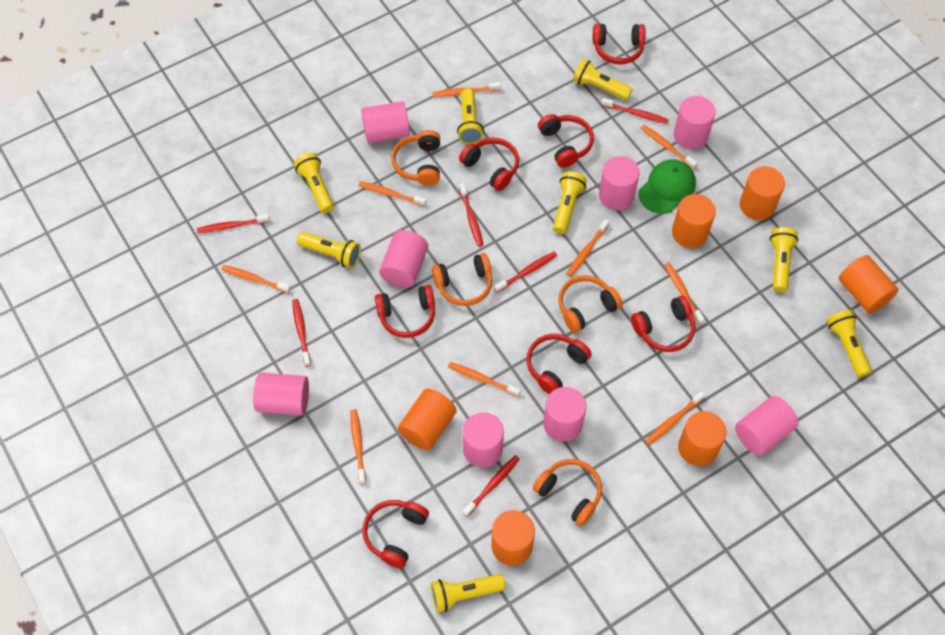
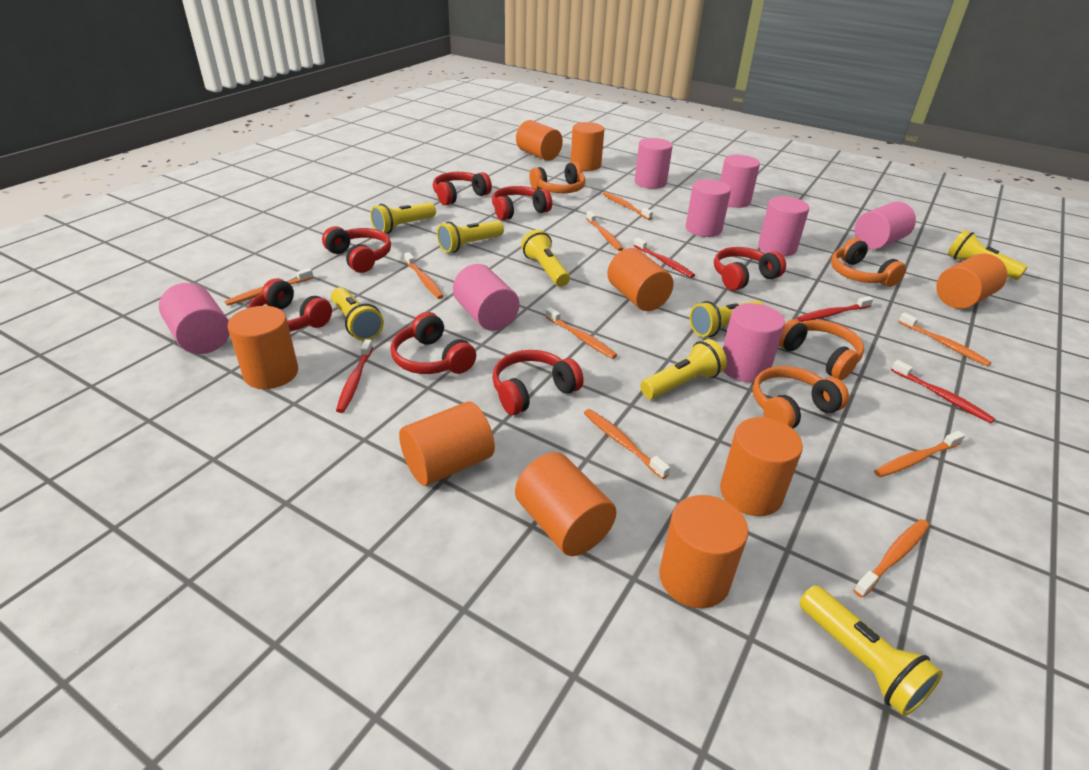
green cap: 1 -> 0
orange cylinder: 6 -> 9
red toothbrush: 6 -> 4

